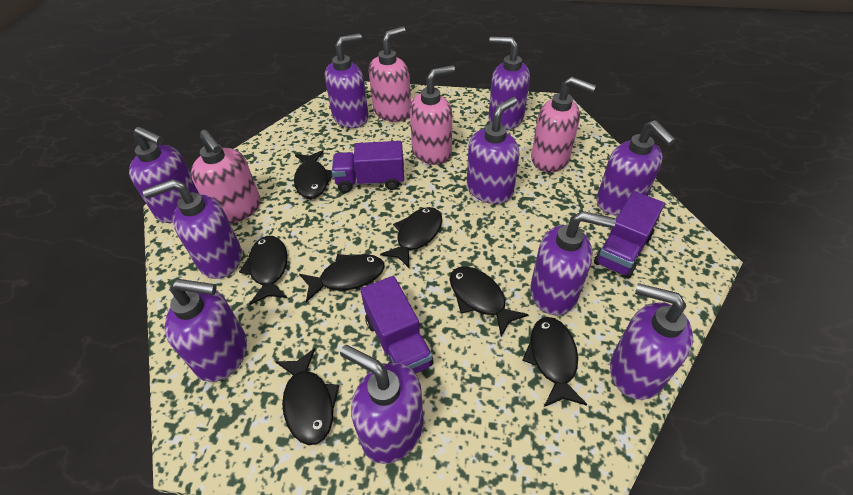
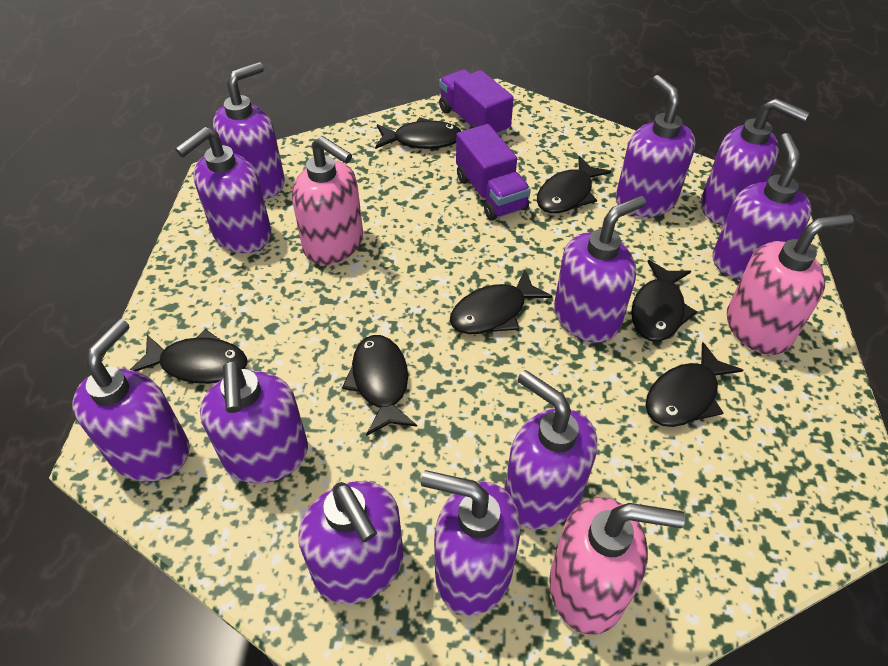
pink soap dispenser: 4 -> 3
purple soap dispenser: 10 -> 11
purple truck: 3 -> 2

